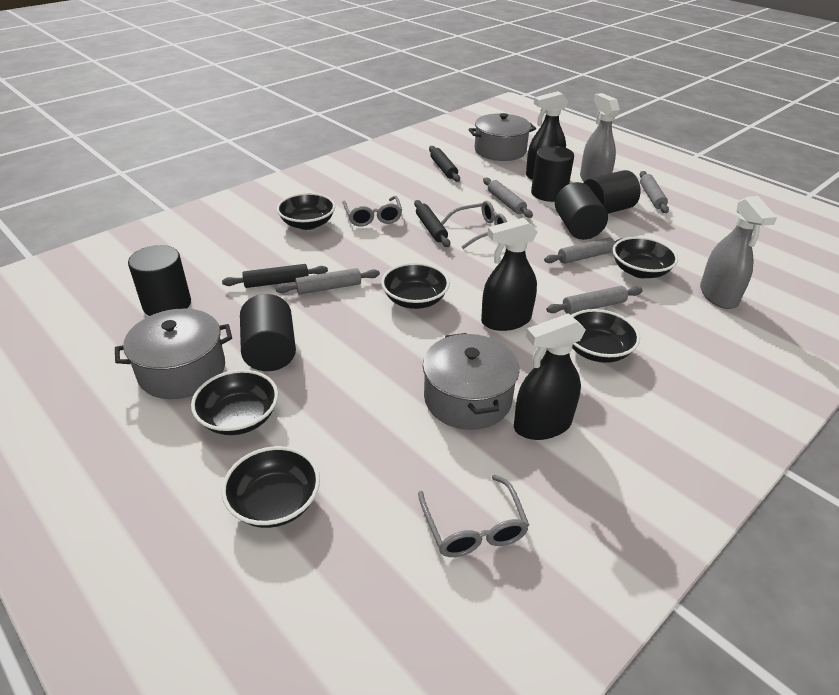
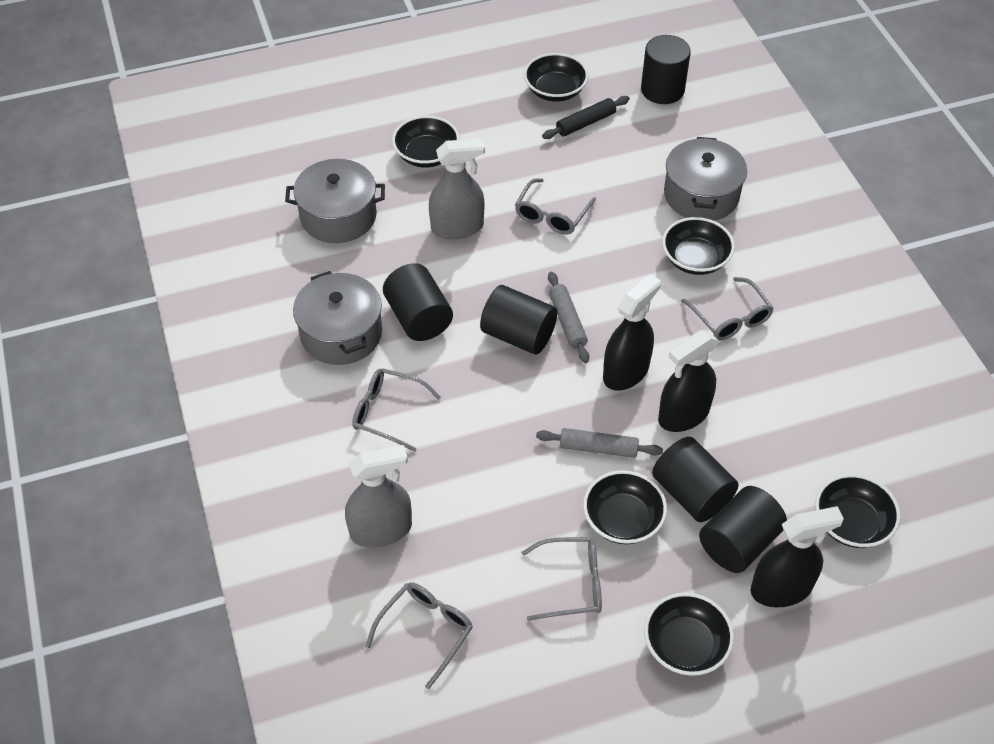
black rolling pin: 3 -> 1
grey glasses: 3 -> 5
grey rolling pin: 5 -> 2

